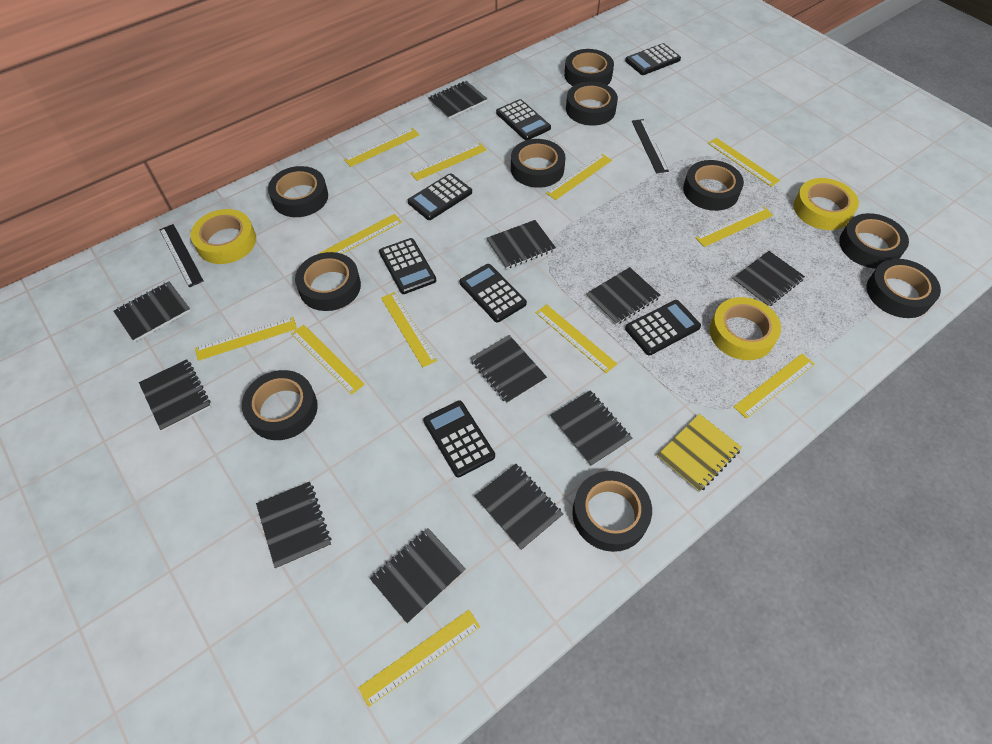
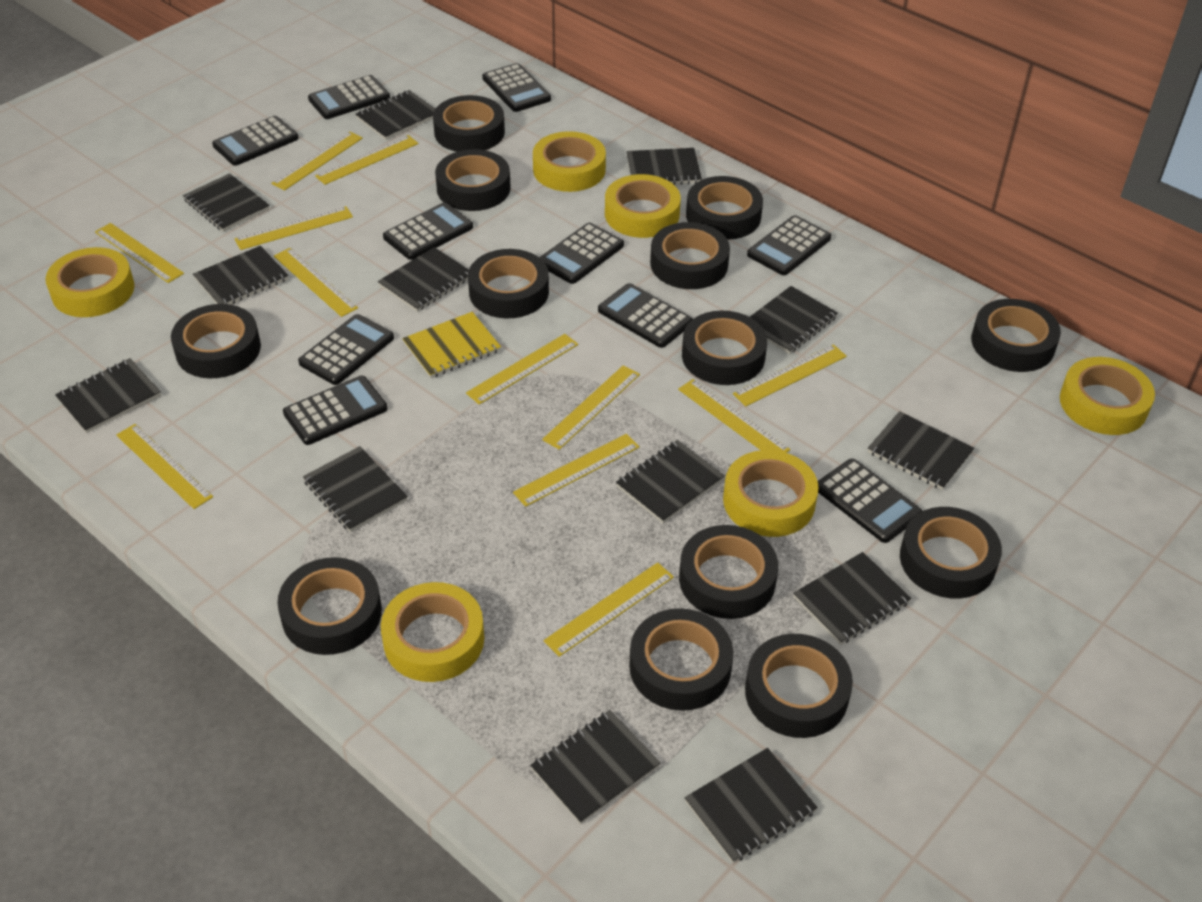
black calculator: 7 -> 10
black notebook: 11 -> 13
black ruler: 2 -> 0
black tape: 10 -> 13
yellow tape: 3 -> 6

